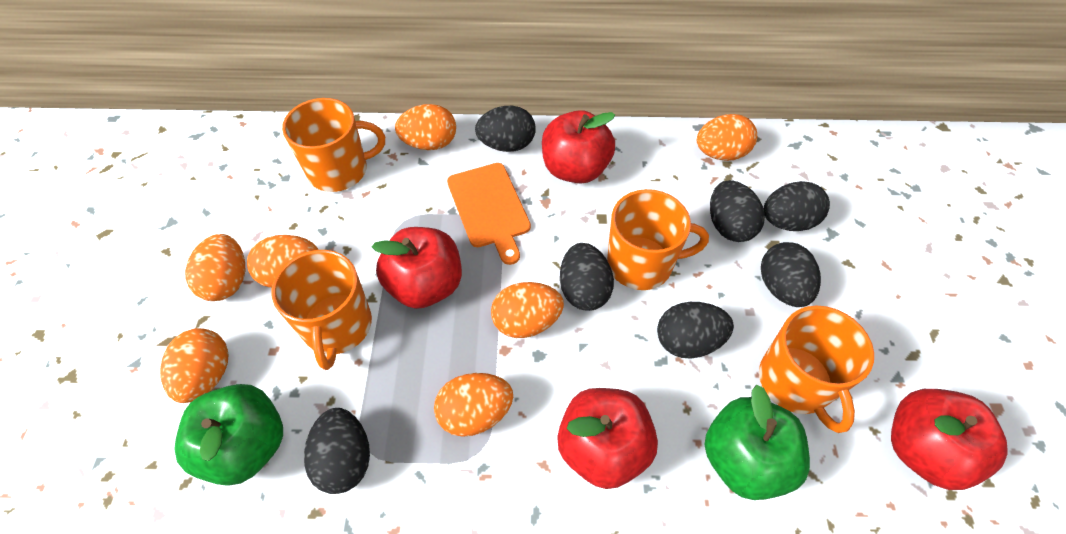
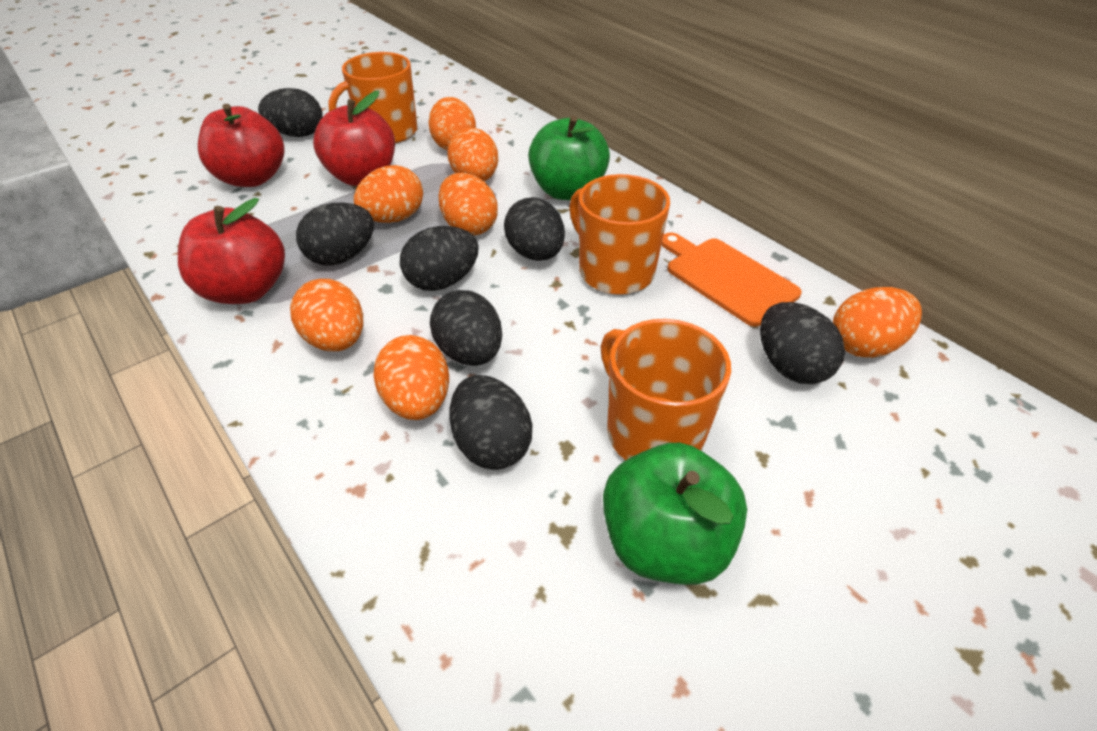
orange mug: 4 -> 3
red apple: 4 -> 3

